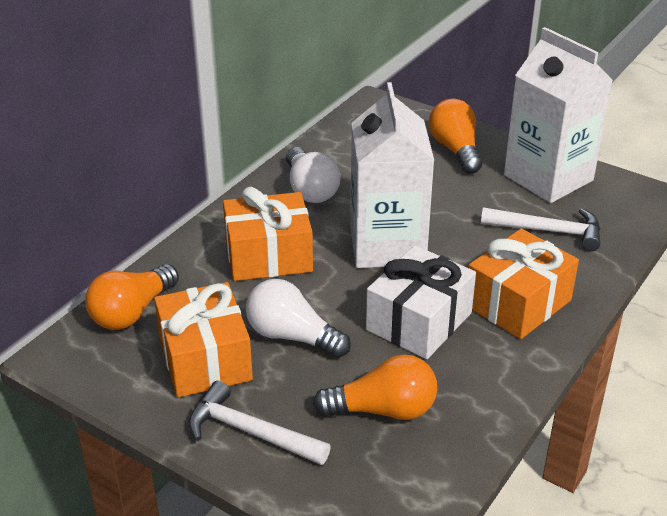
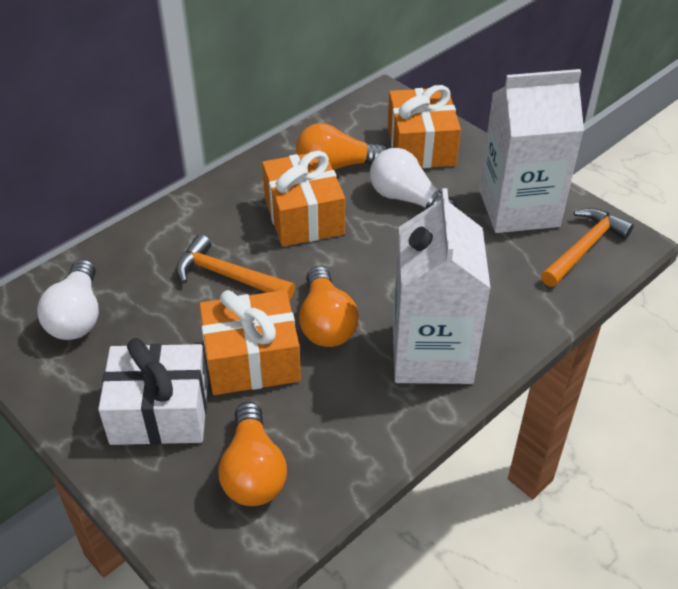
orange hammer: 0 -> 2
white hammer: 2 -> 0

